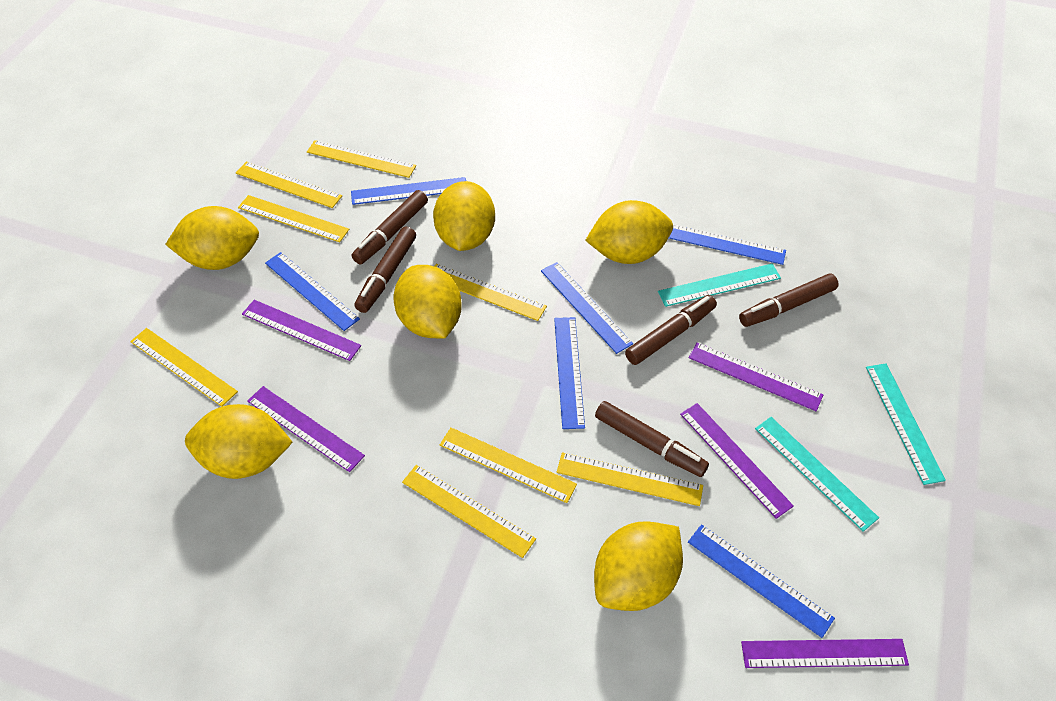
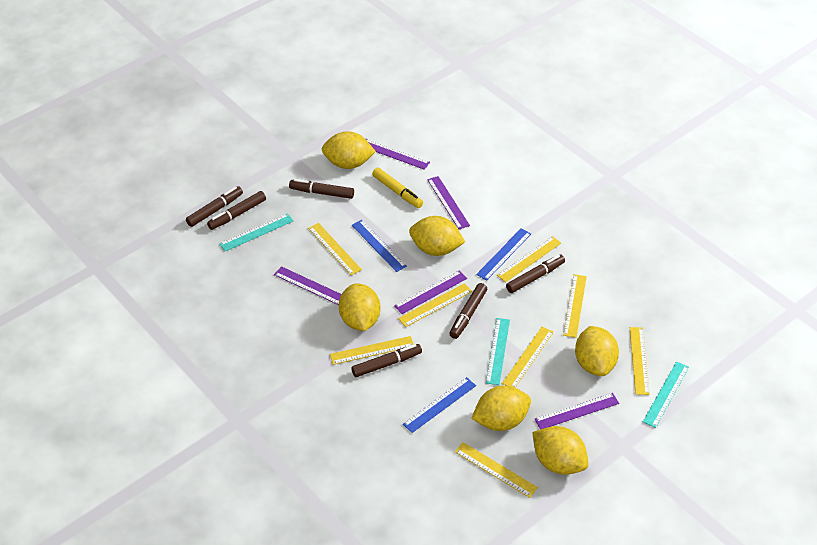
blue ruler: 6 -> 3
brown marker: 5 -> 6
yellow marker: 0 -> 1

